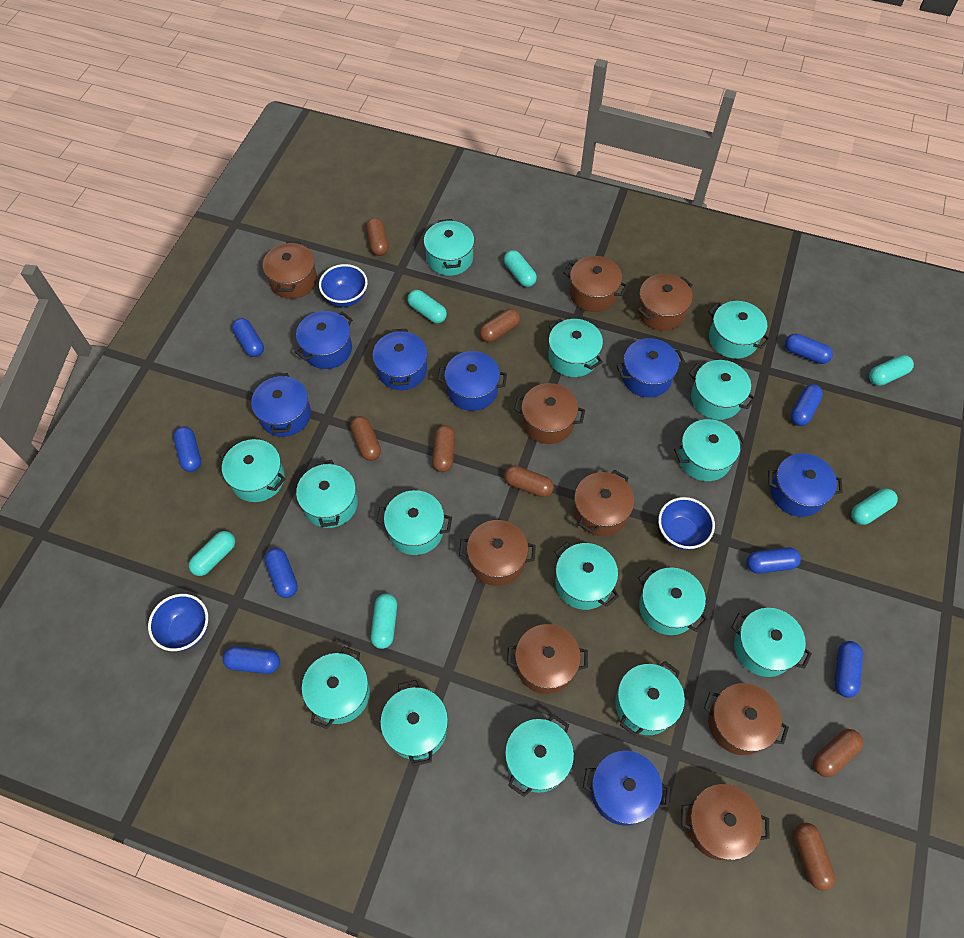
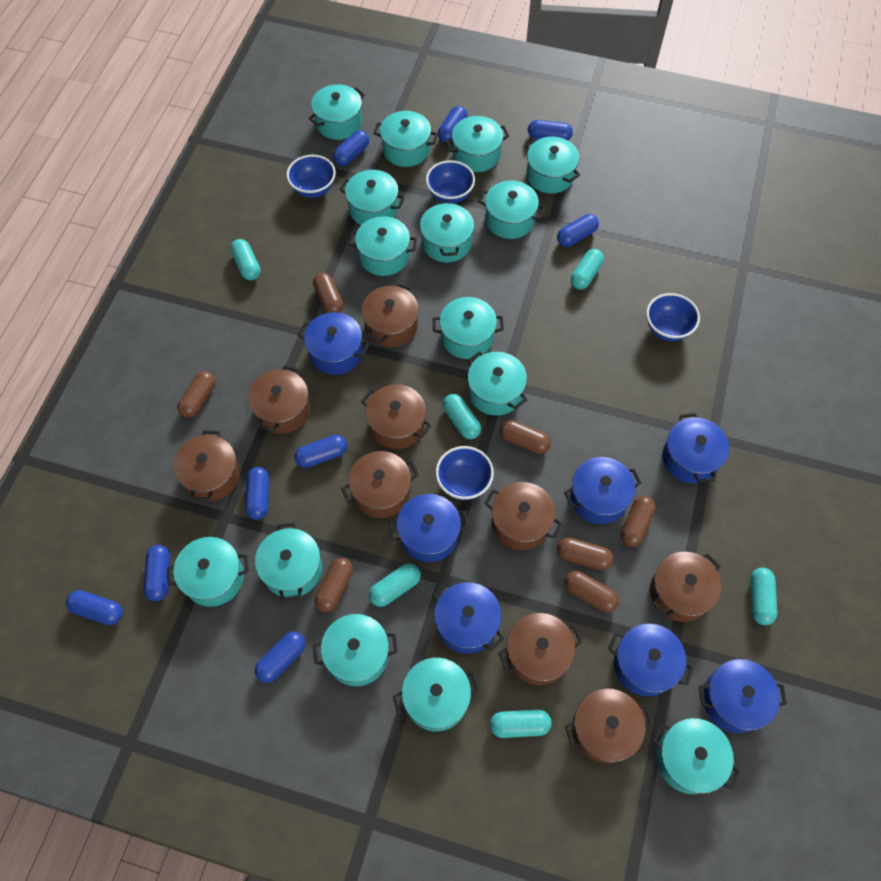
blue bowl: 3 -> 4
blue capsule: 8 -> 9

